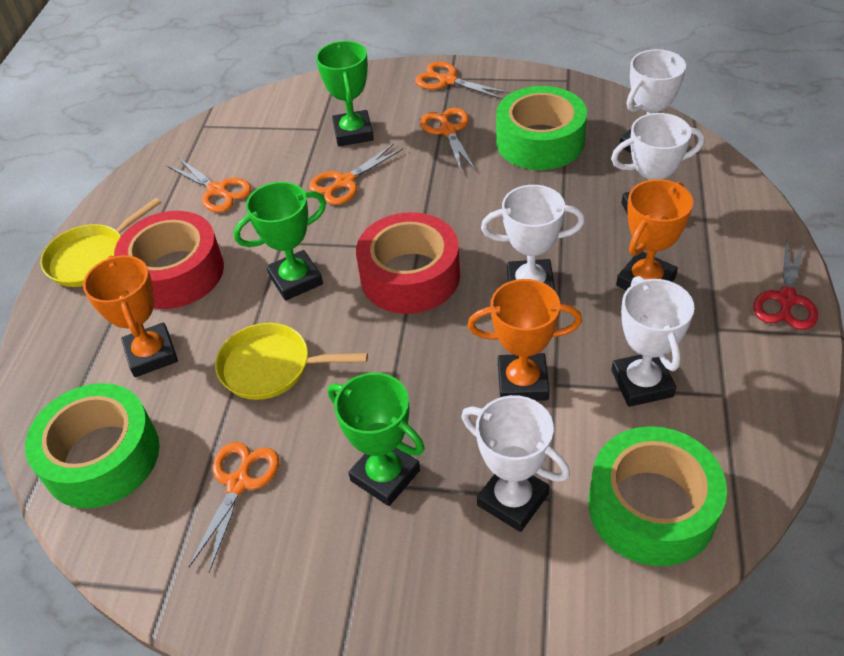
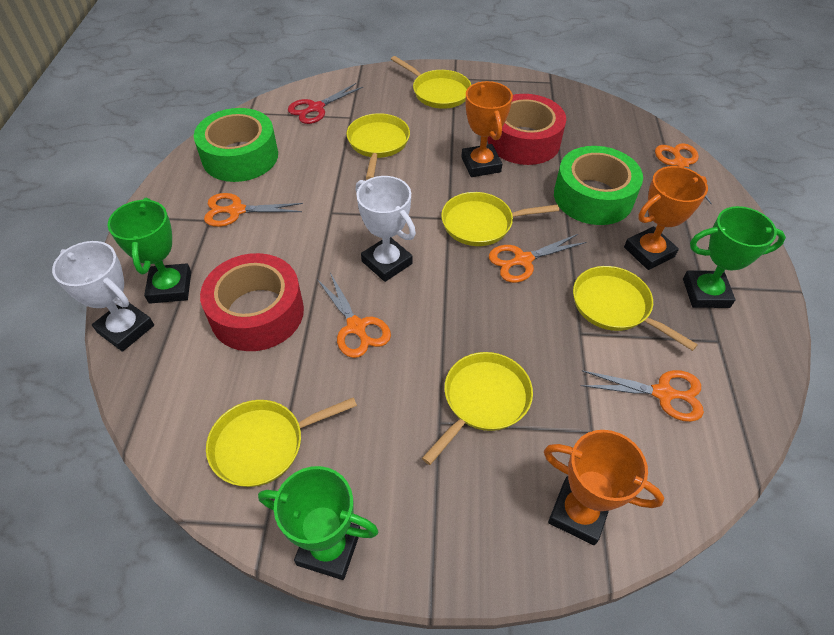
green tape: 3 -> 2
white trophy: 5 -> 2
yellow pan: 2 -> 6

